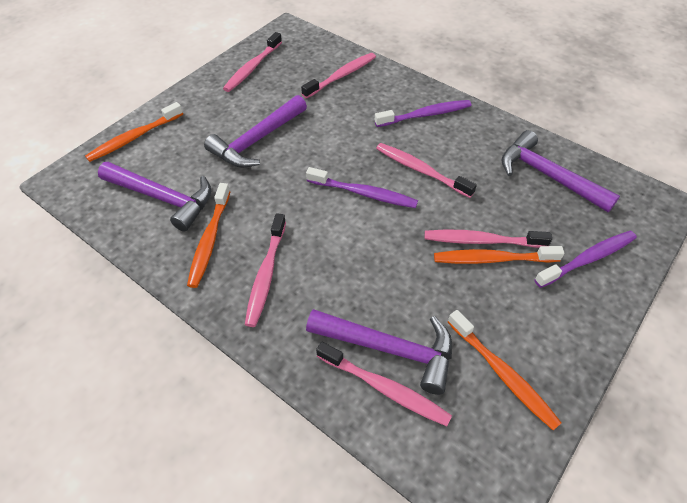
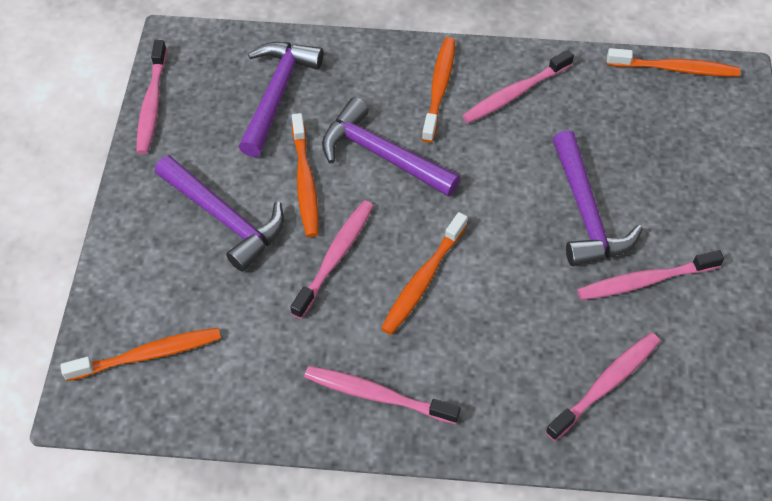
orange toothbrush: 4 -> 5
purple toothbrush: 3 -> 0

